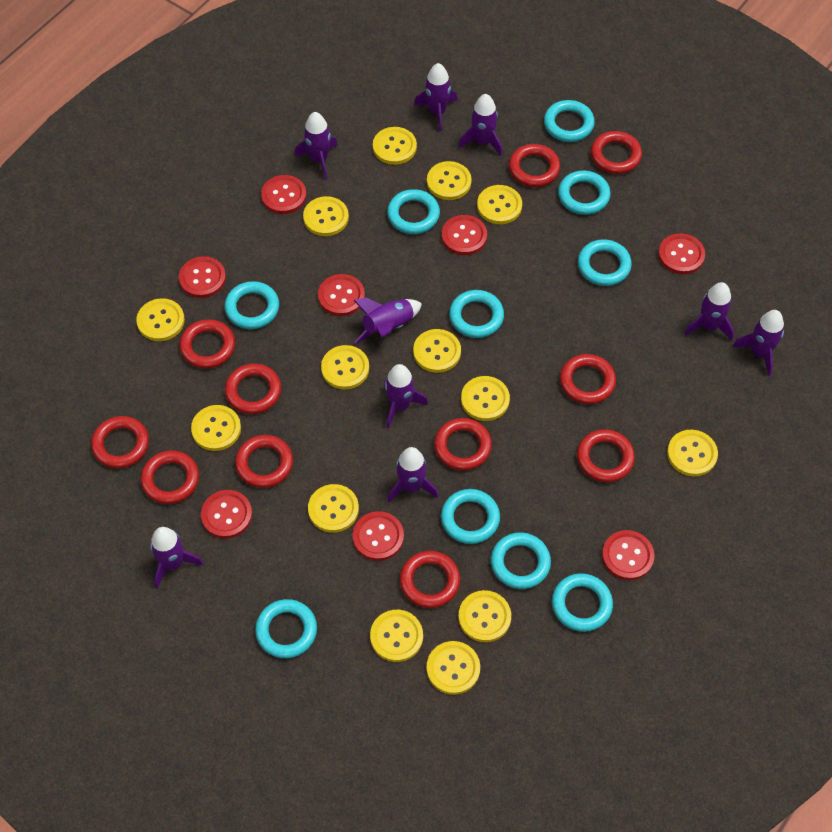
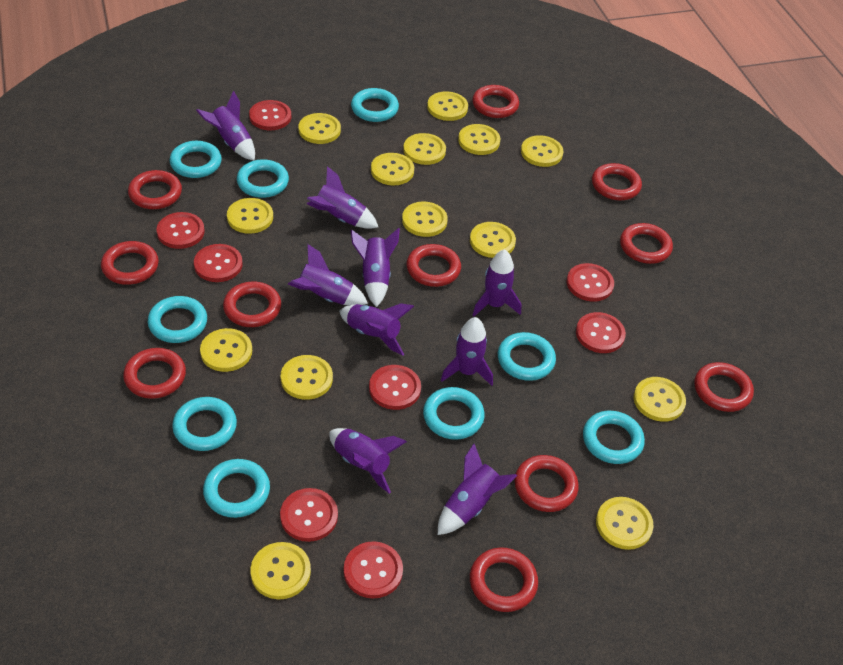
turquoise ring: 10 -> 9

